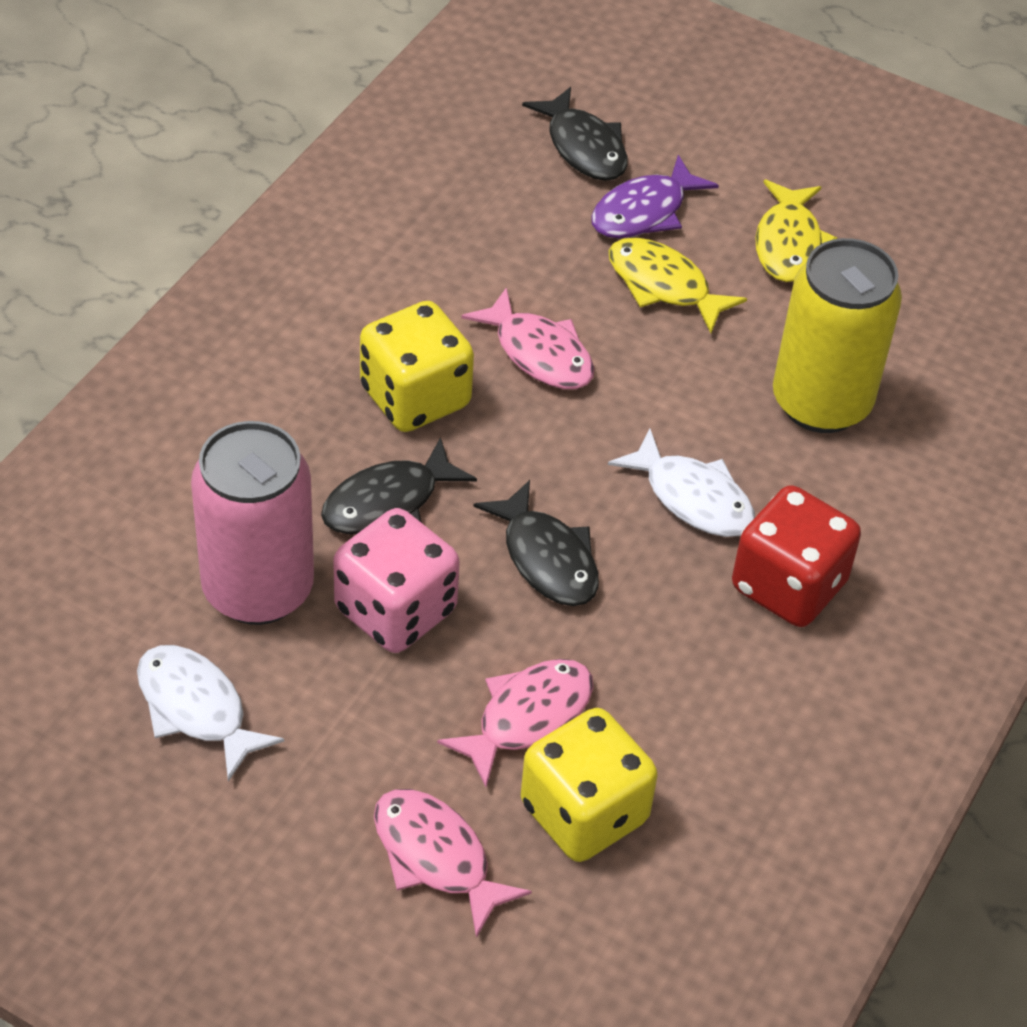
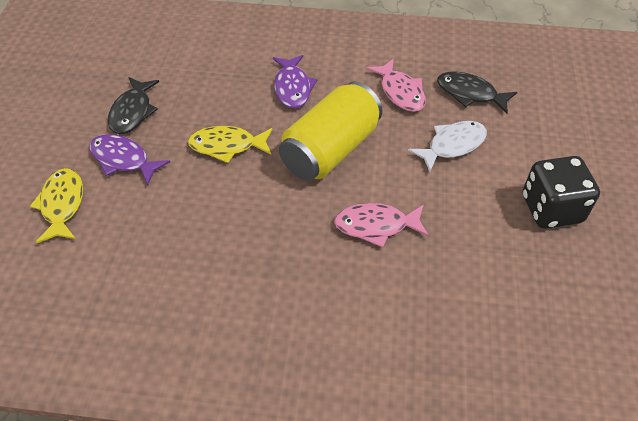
black dice: 0 -> 1
black fish: 3 -> 2
pink can: 1 -> 0
pink dice: 1 -> 0
pink fish: 3 -> 2
purple fish: 1 -> 2
red dice: 1 -> 0
white fish: 2 -> 1
yellow dice: 2 -> 0

